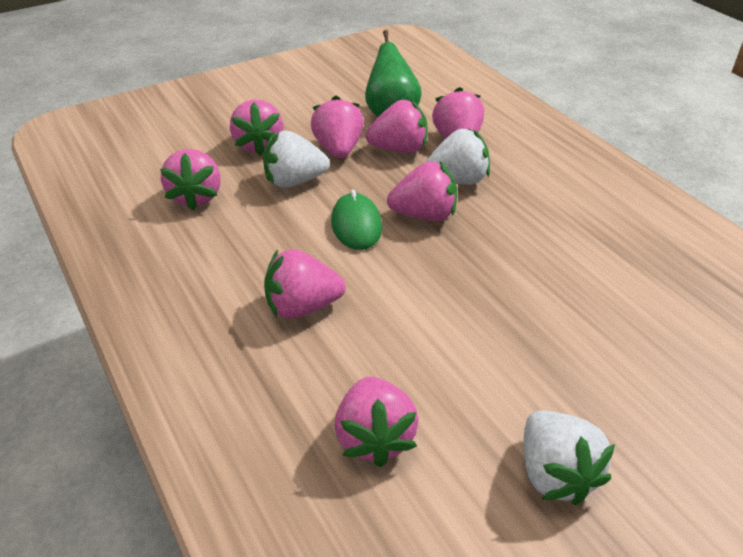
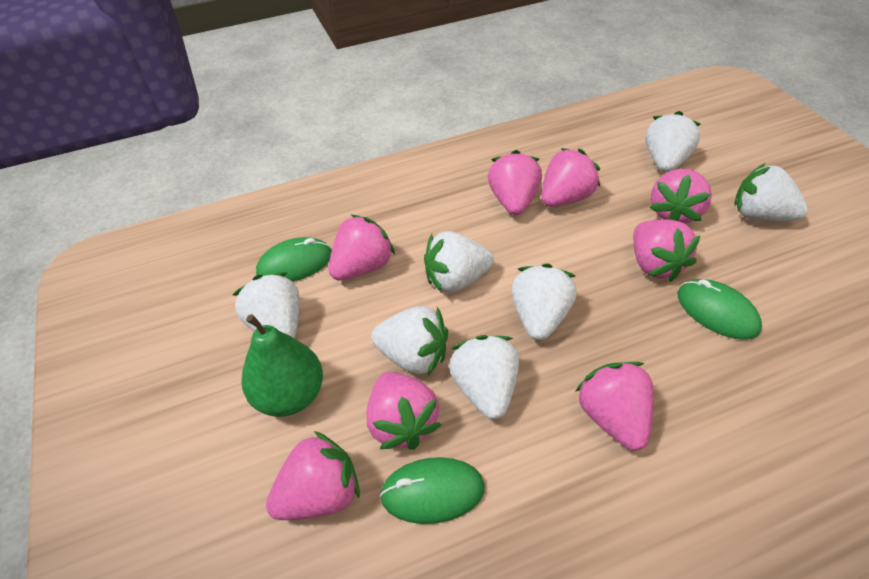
green mouse: 1 -> 3
white strawberry: 3 -> 7

